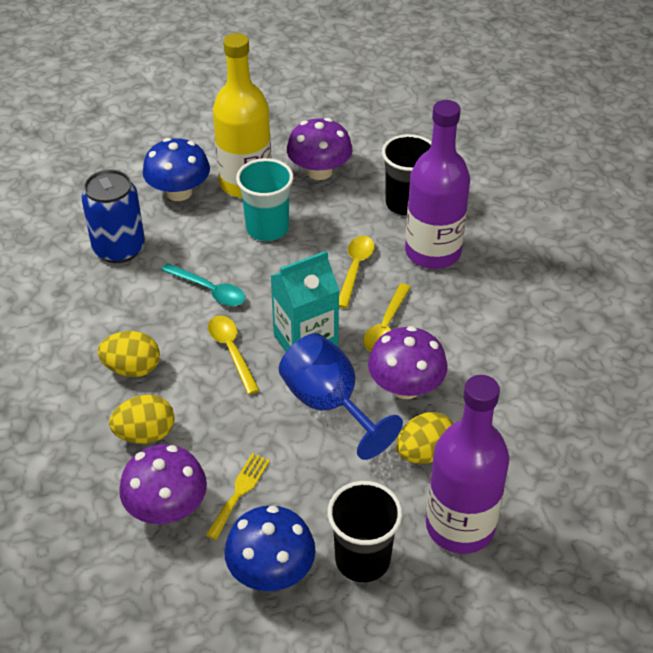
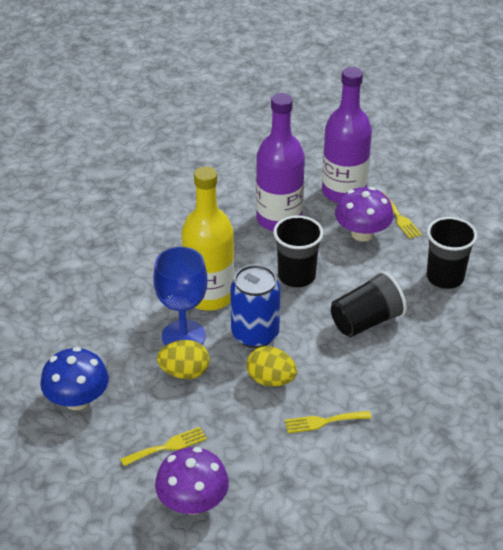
black cup: 2 -> 3
blue mushroom: 2 -> 1
purple mushroom: 3 -> 2
turquoise carton: 1 -> 0
turquoise cup: 1 -> 0
turquoise spoon: 1 -> 0
yellow egg: 3 -> 2
yellow fork: 1 -> 3
yellow spoon: 3 -> 0

